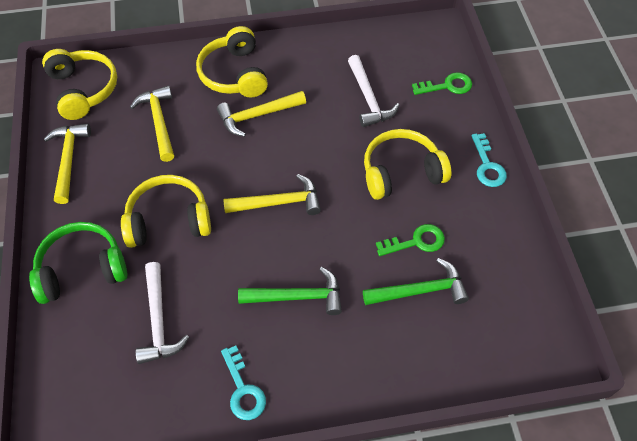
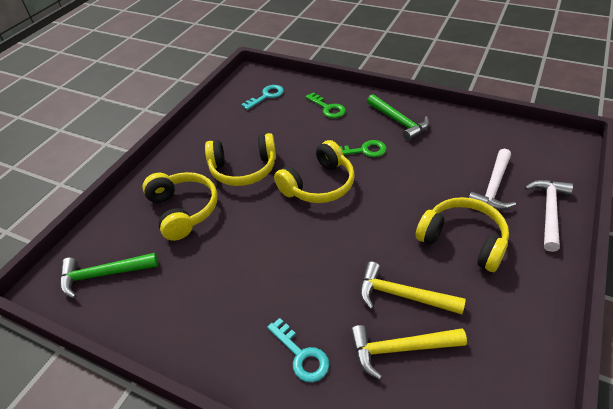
green headphones: 1 -> 0
yellow hammer: 4 -> 2

